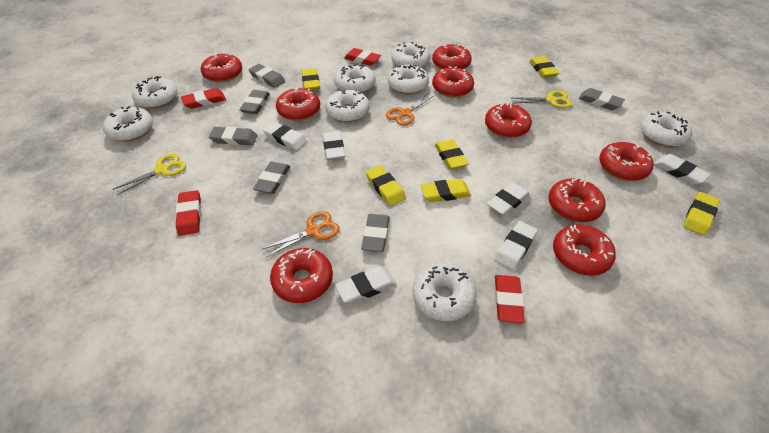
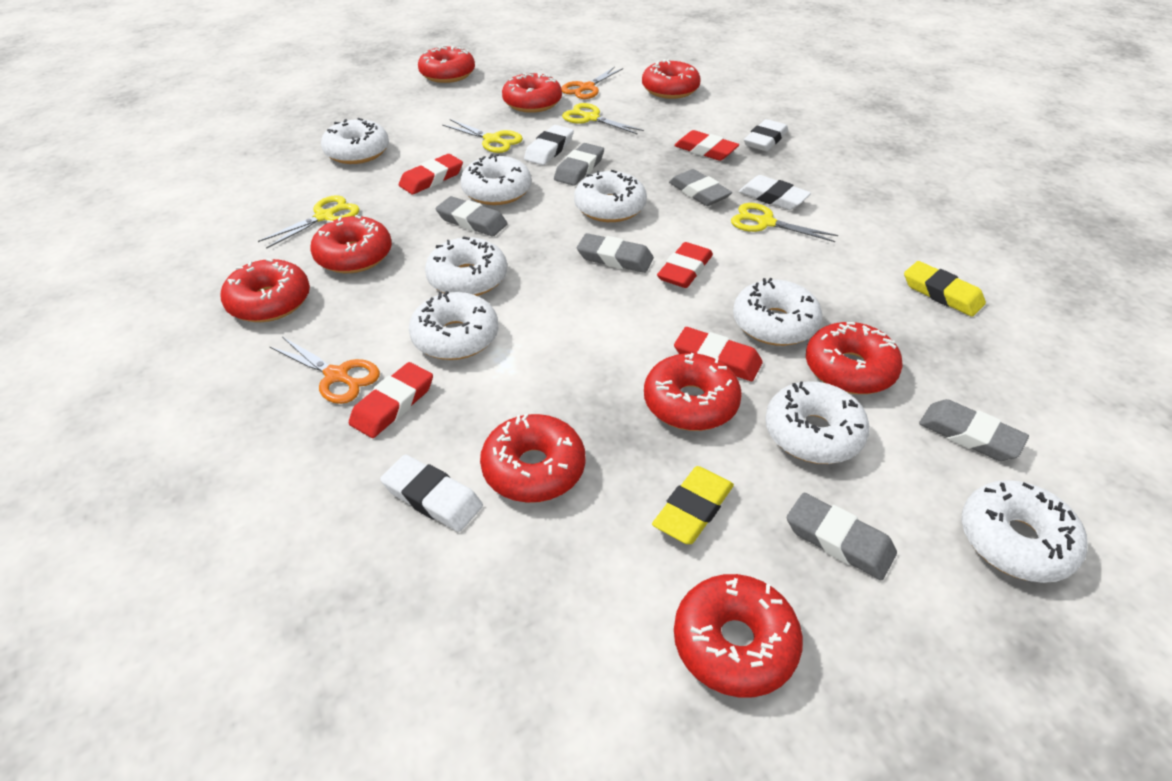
red eraser: 4 -> 5
white eraser: 6 -> 4
yellow eraser: 6 -> 2
yellow scissors: 2 -> 4

